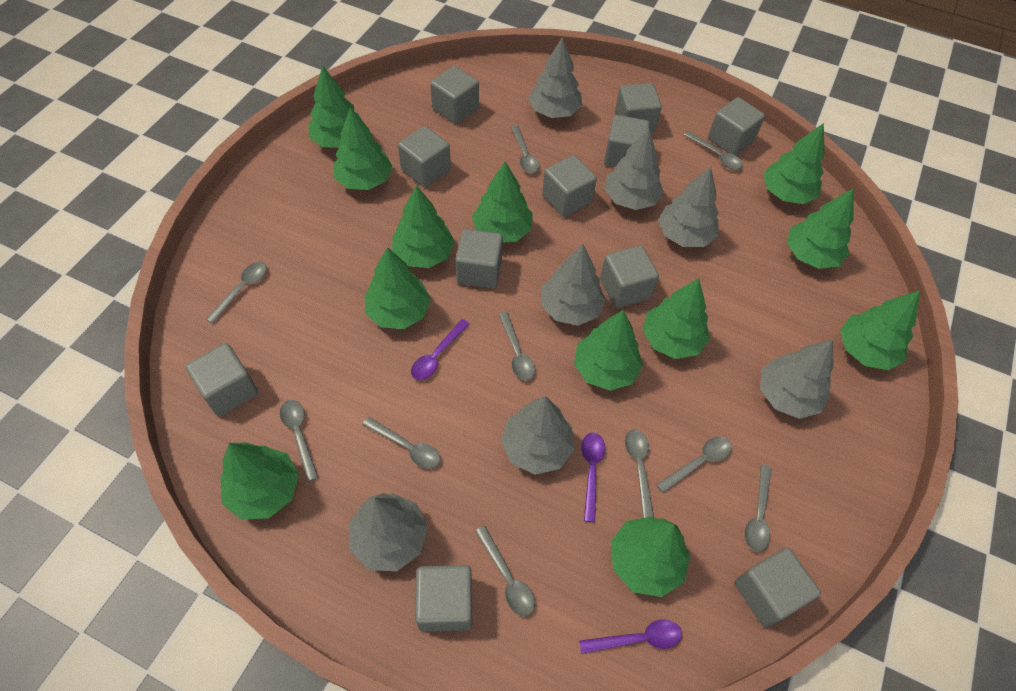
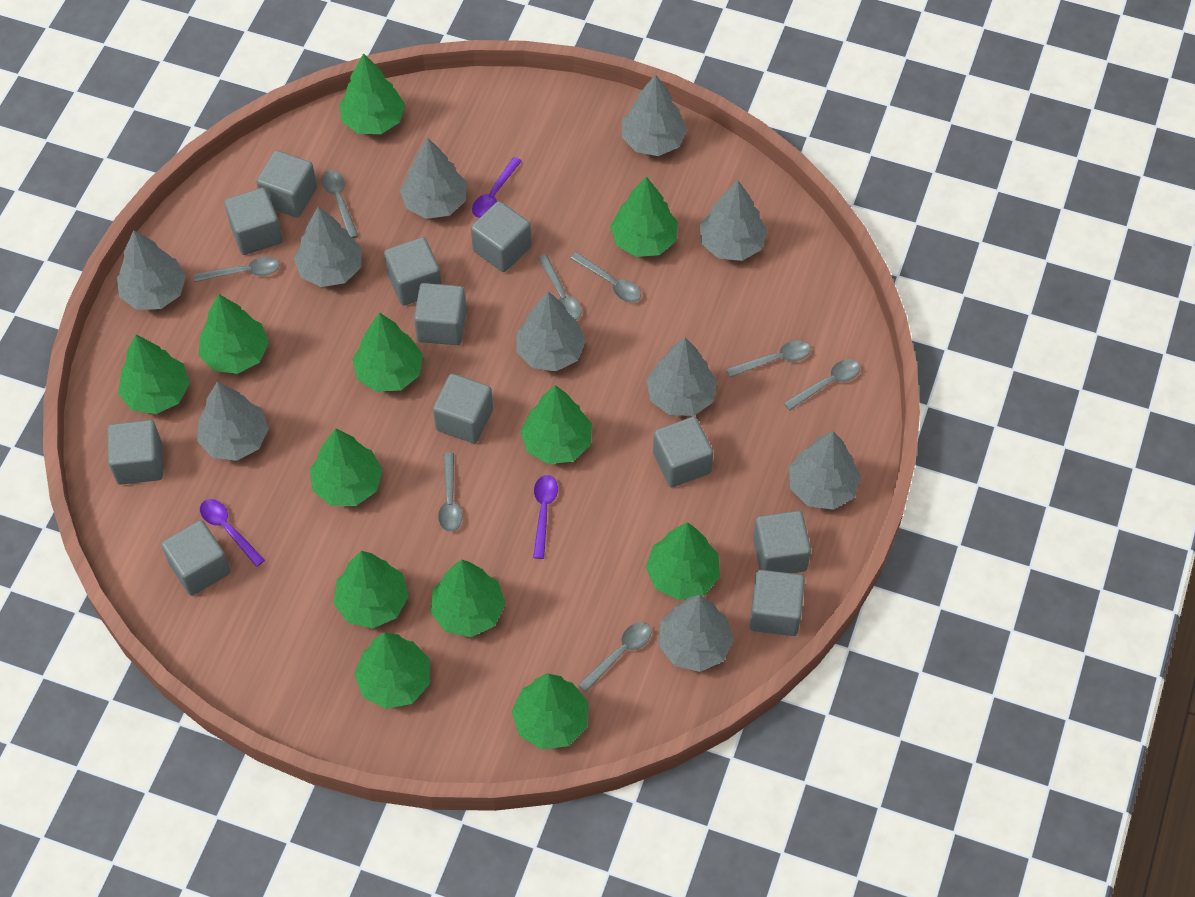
grey spoon: 10 -> 8
grey tree: 7 -> 10

